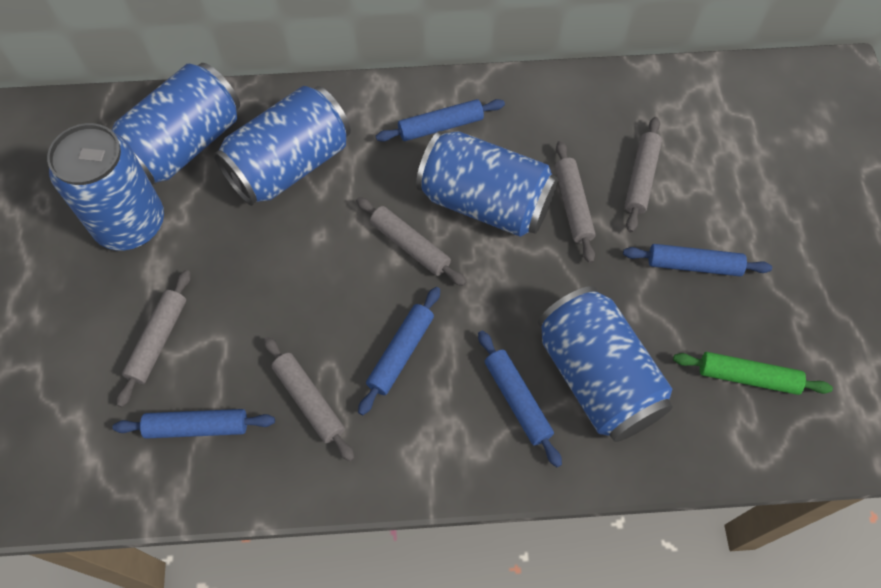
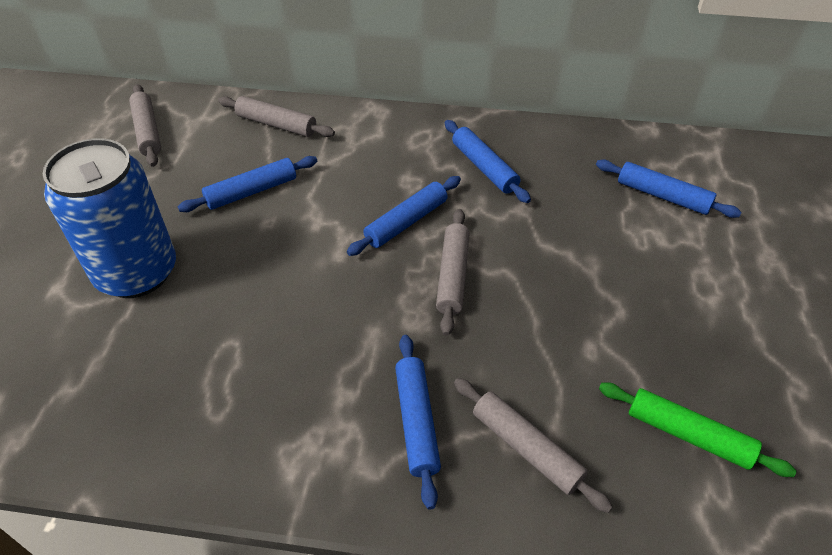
blue can: 5 -> 1
grey rolling pin: 5 -> 4

